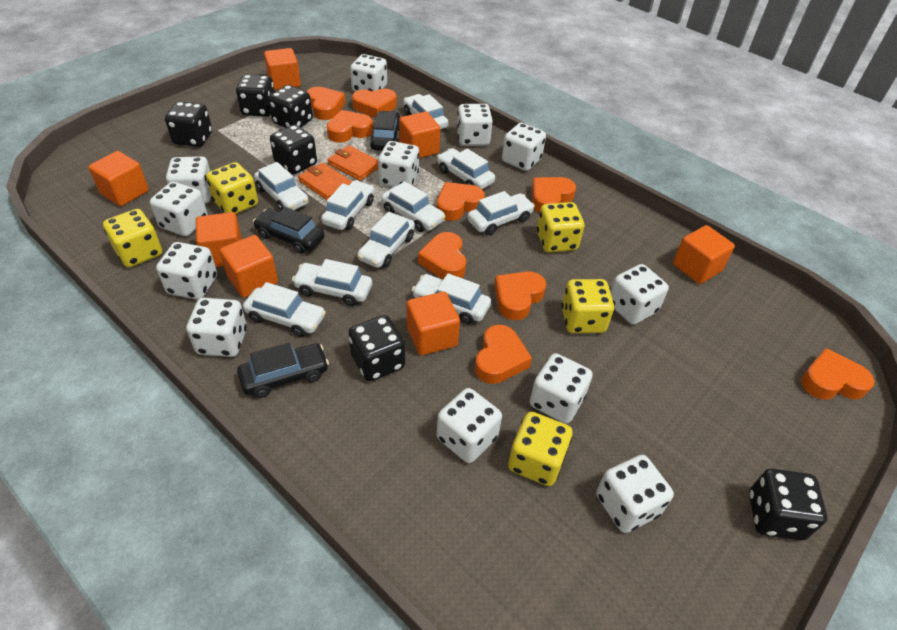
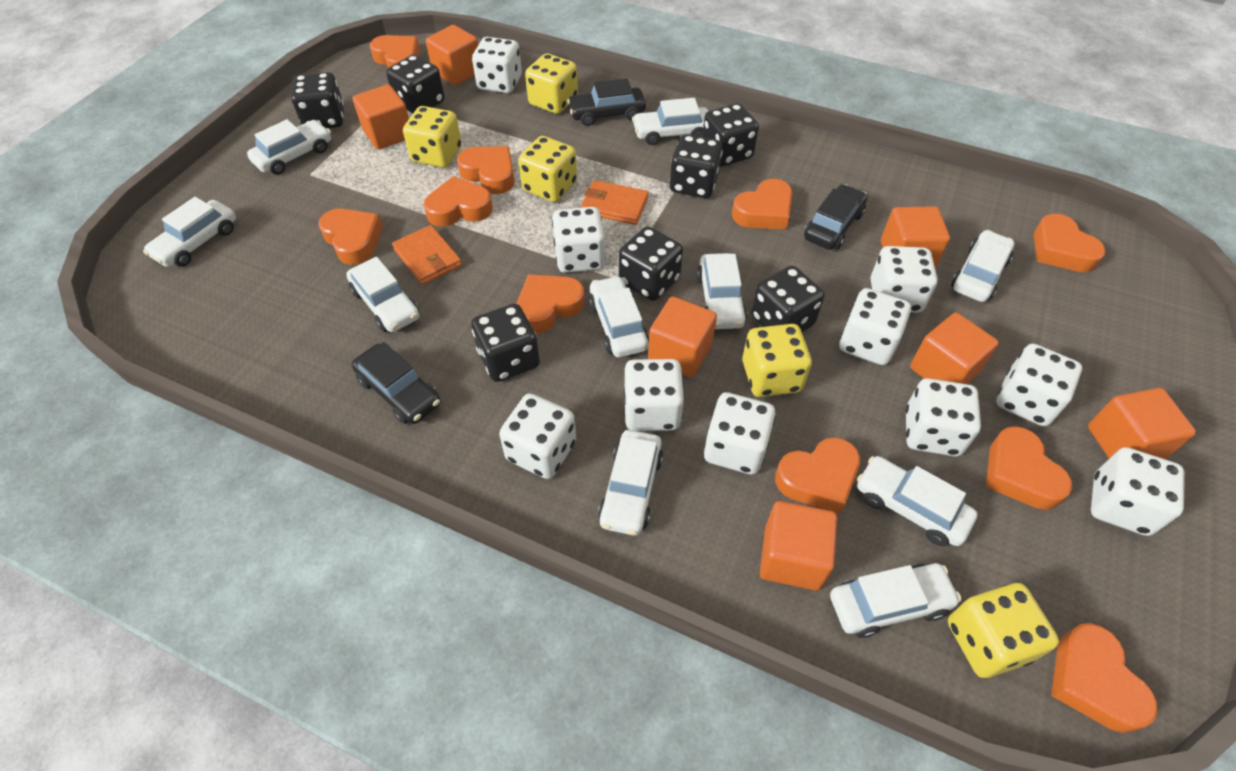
black dice: 6 -> 7
orange heart: 9 -> 10
white dice: 12 -> 10

